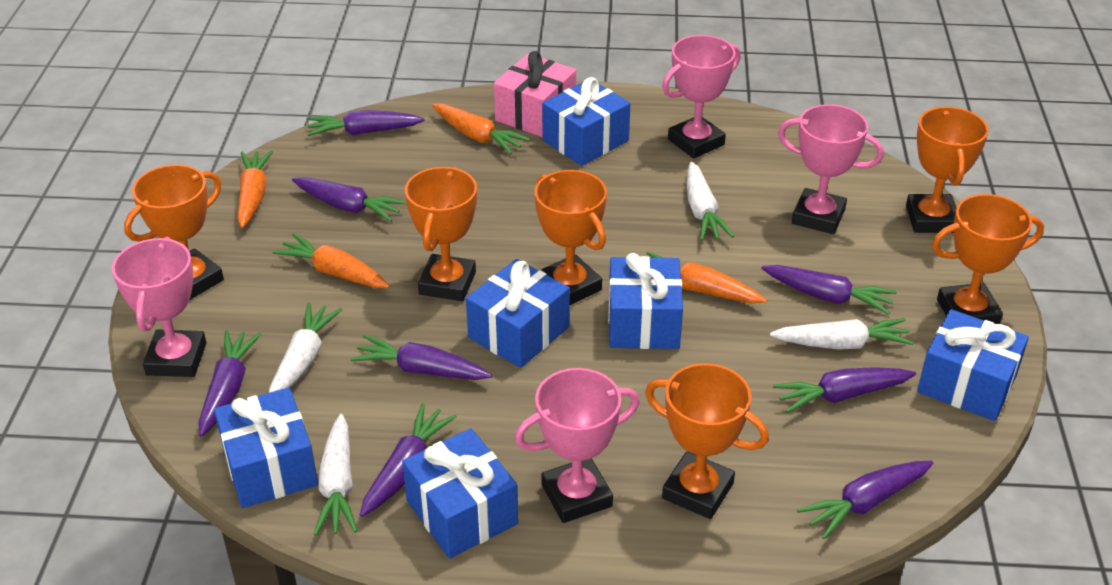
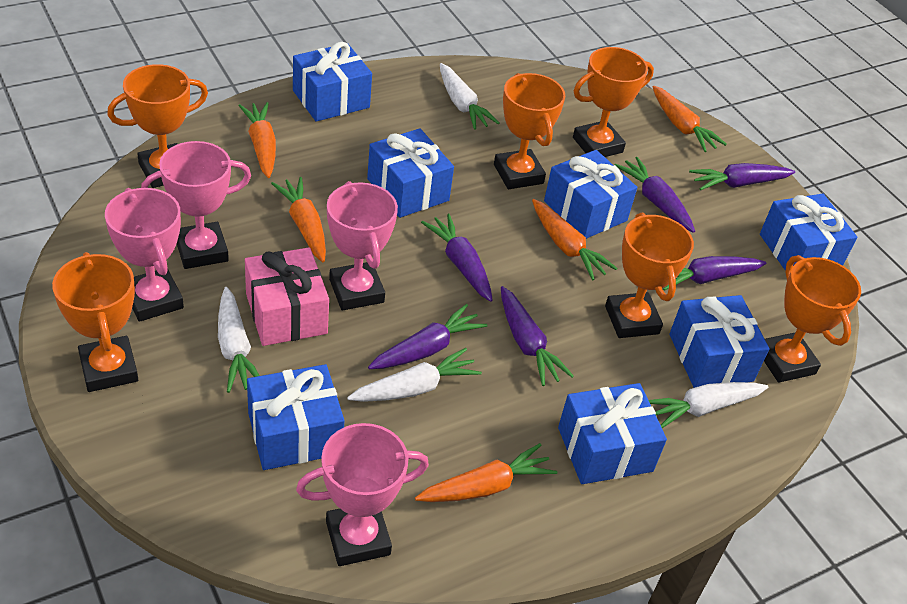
blue gift: 6 -> 7
orange carrot: 4 -> 5
purple carrot: 8 -> 6

